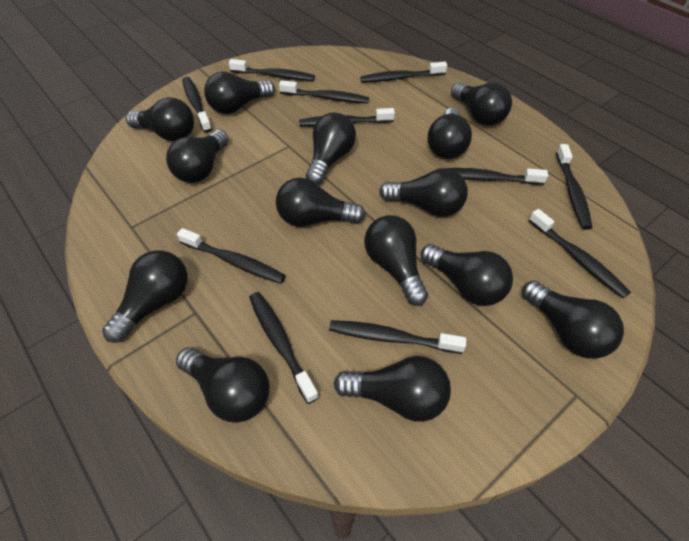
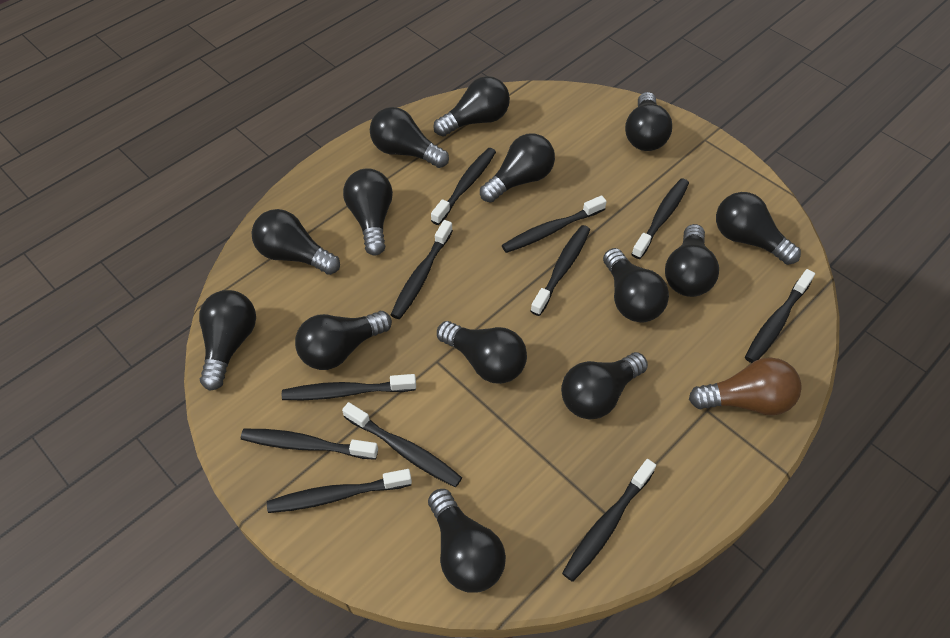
brown light bulb: 0 -> 1

